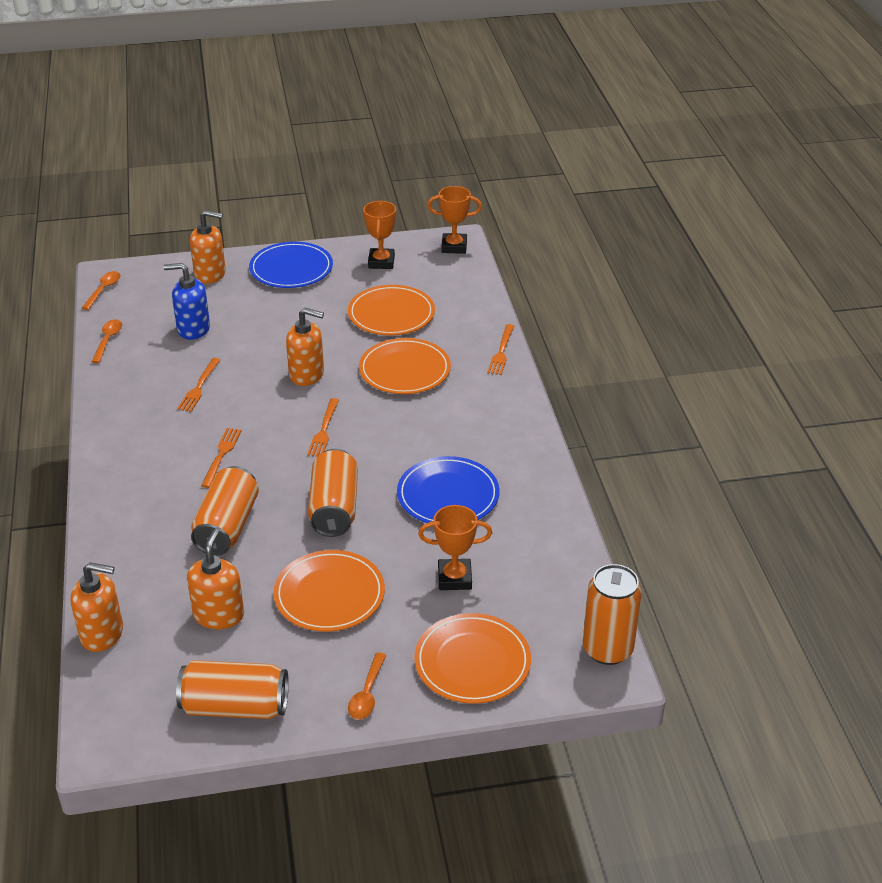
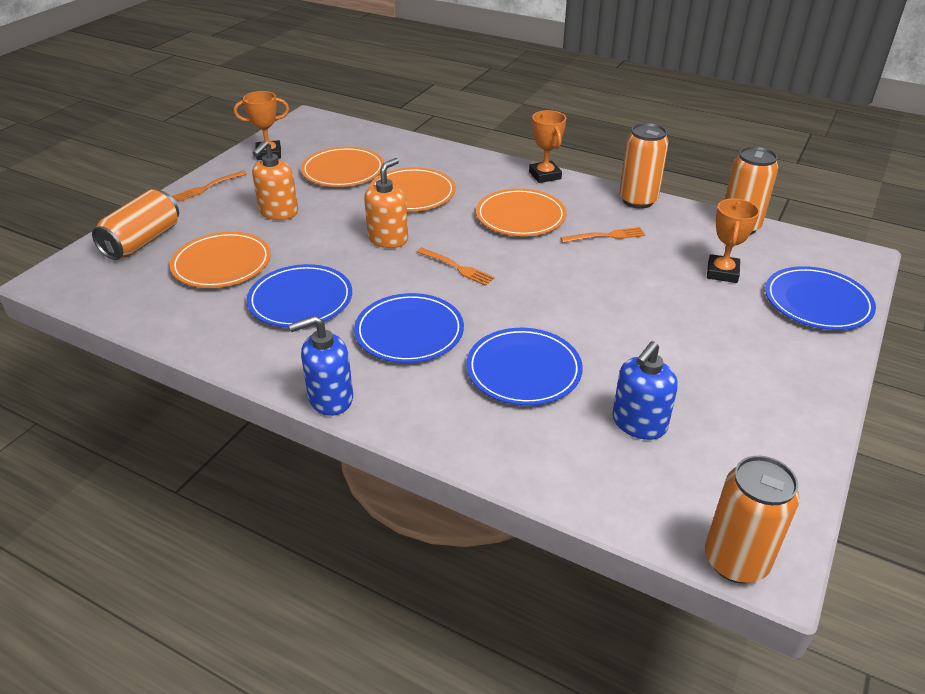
blue plate: 2 -> 4
blue soap dispenser: 1 -> 2
orange fork: 4 -> 3
orange soap dispenser: 4 -> 2
orange spoon: 3 -> 0

